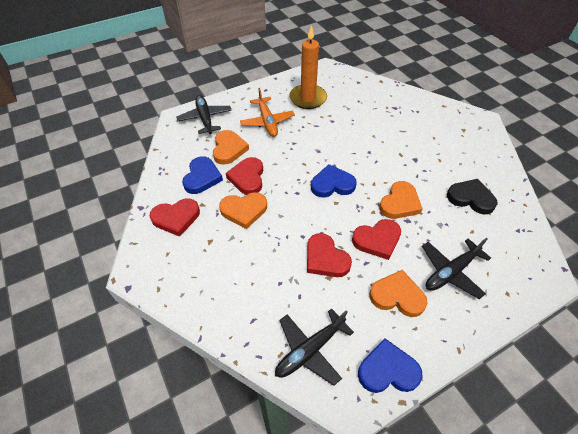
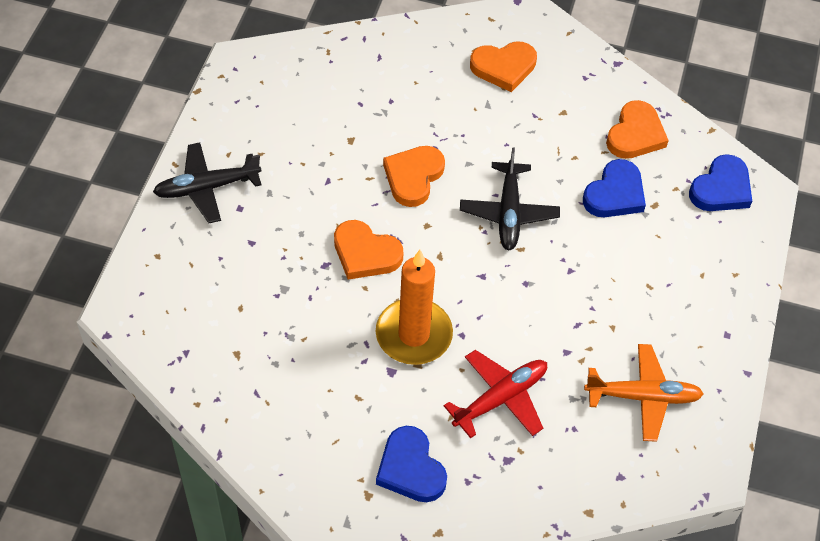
black heart: 1 -> 0
black plane: 3 -> 2
red heart: 4 -> 0
red plane: 0 -> 1

